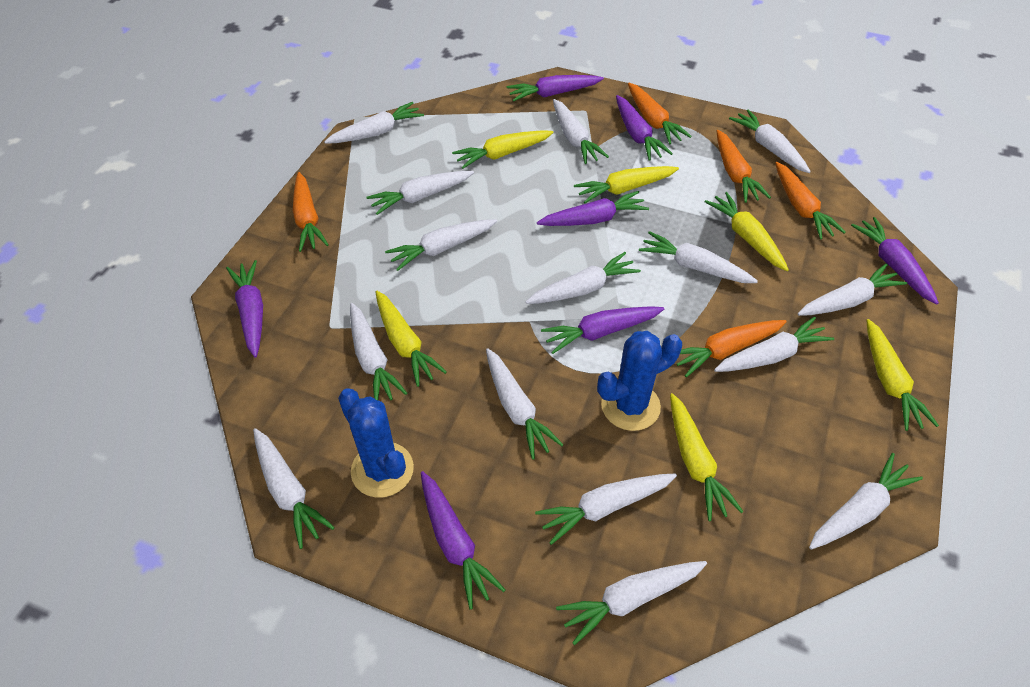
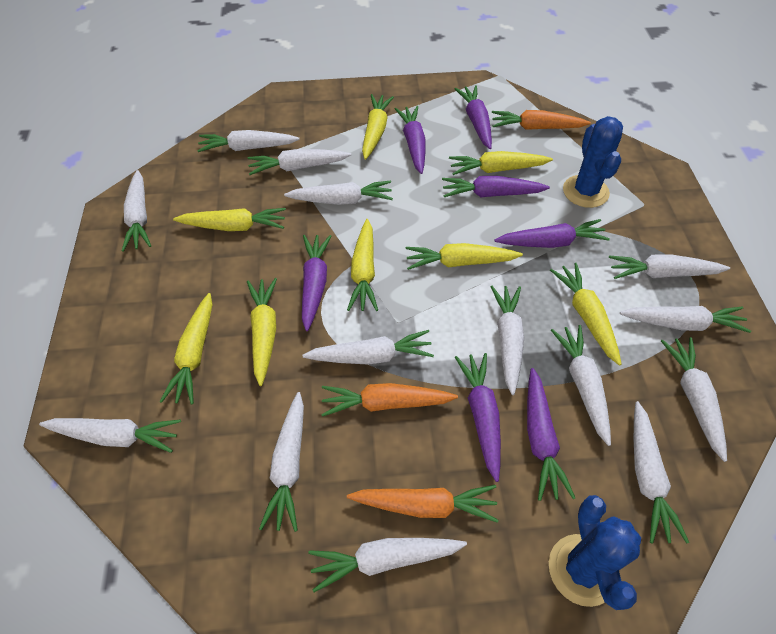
orange carrot: 5 -> 3
white carrot: 15 -> 14
yellow carrot: 6 -> 8

